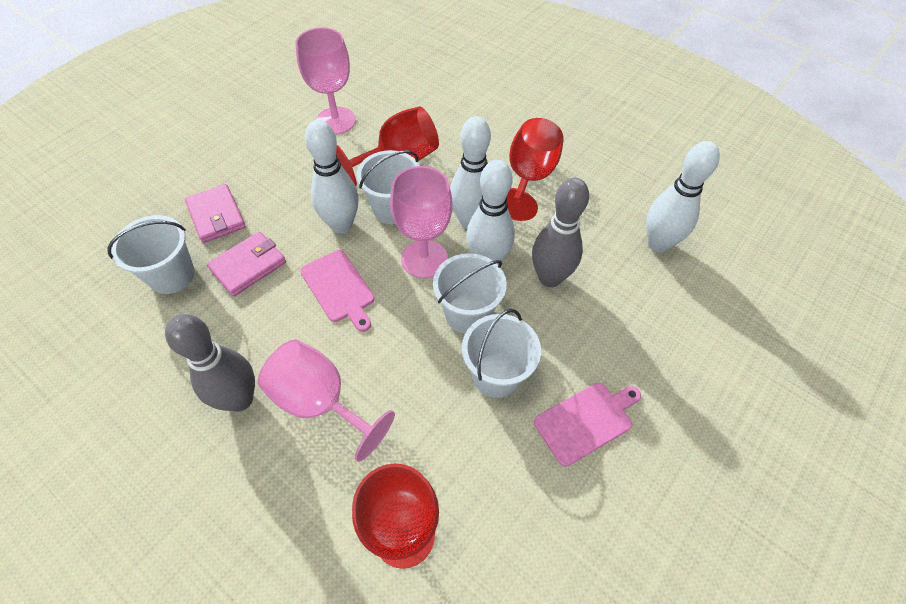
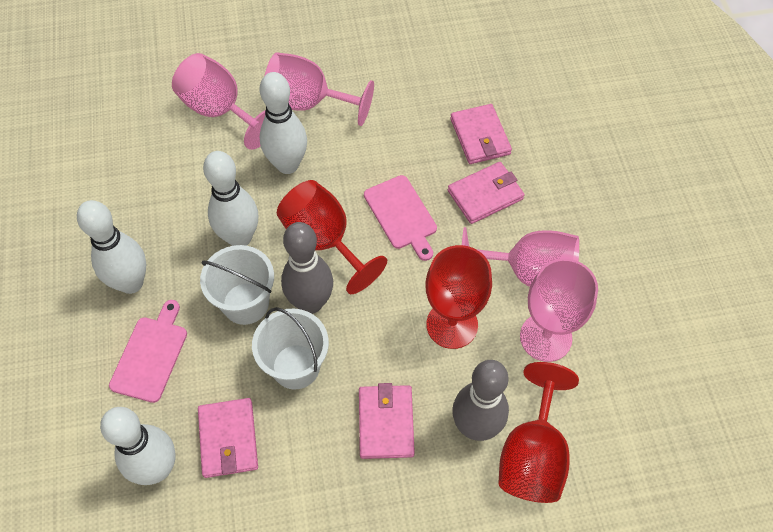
pink goblet: 3 -> 4
pink wallet: 2 -> 4
white bucket: 4 -> 2

